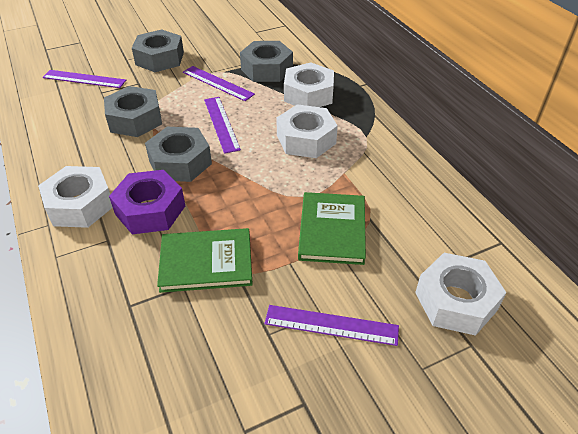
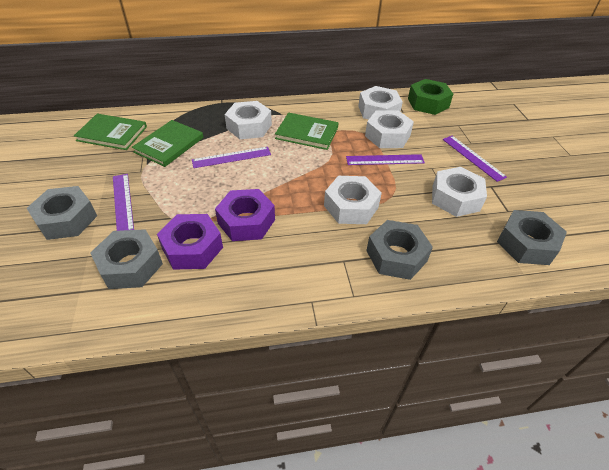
green book: 2 -> 3
green nut: 0 -> 1
purple nut: 1 -> 2
white nut: 4 -> 5

